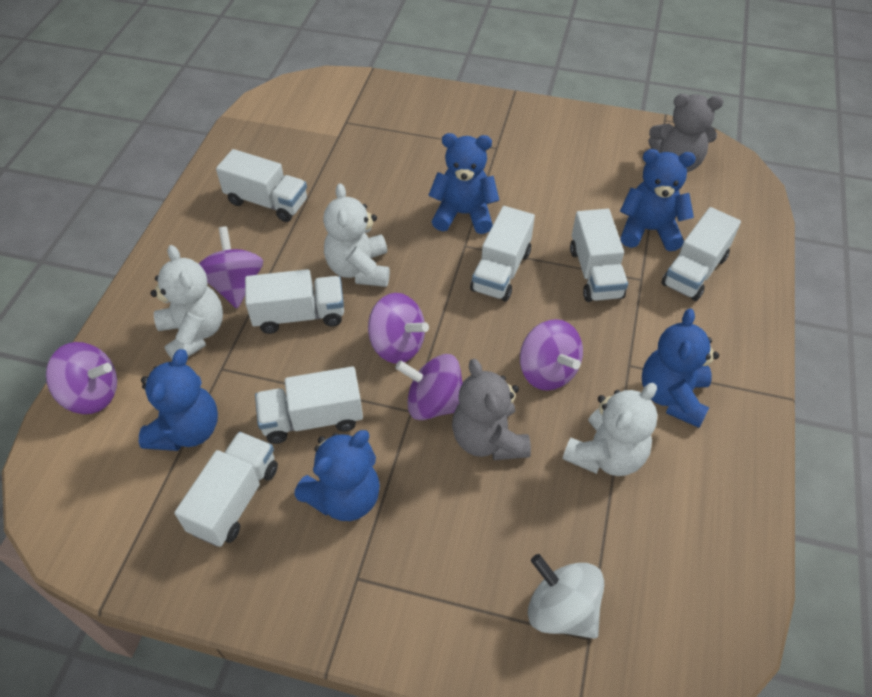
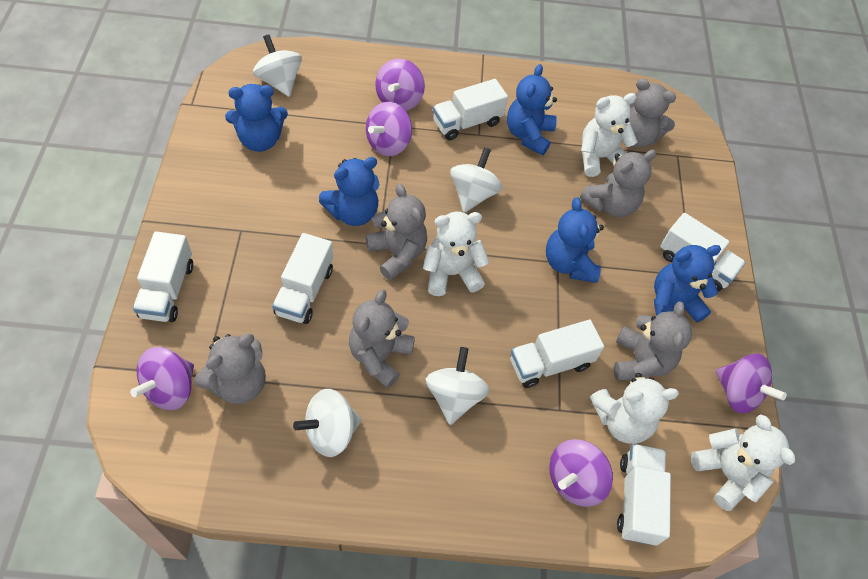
grey teddy bear: 2 -> 6
white spinning top: 1 -> 4
white teddy bear: 3 -> 4
white truck: 7 -> 6

